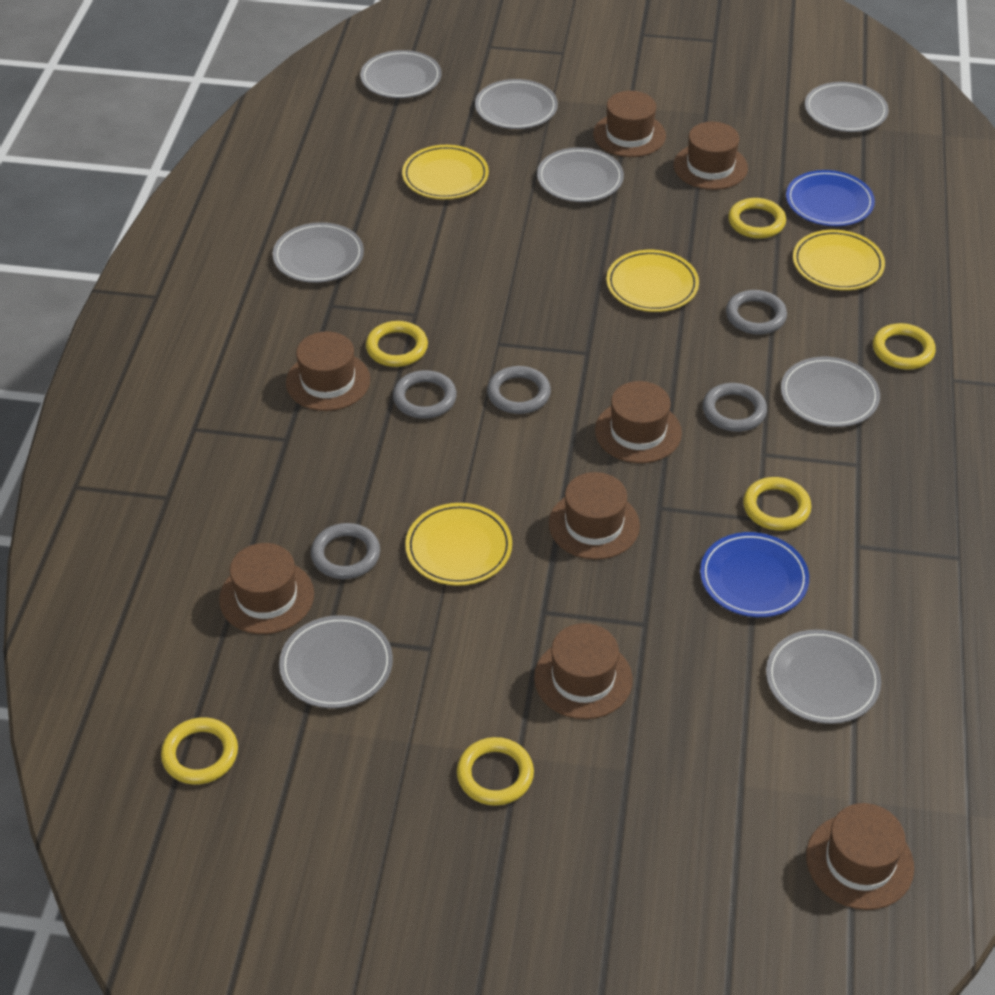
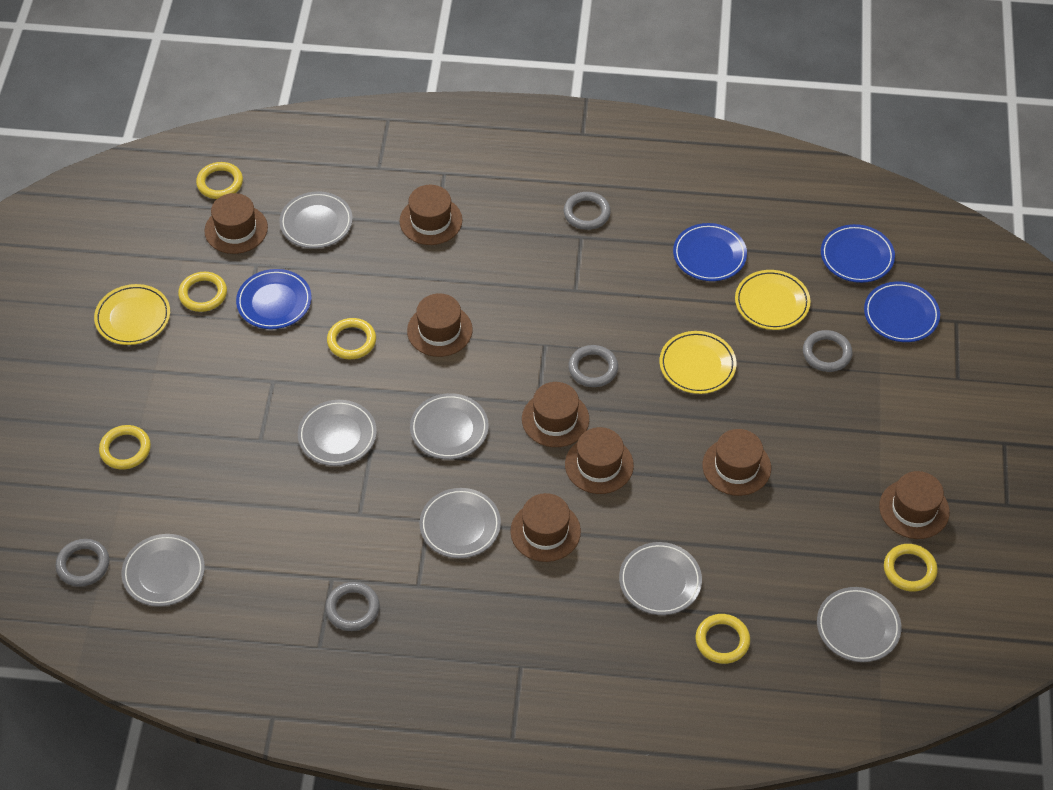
blue plate: 2 -> 4
grey plate: 8 -> 7
yellow plate: 4 -> 3

